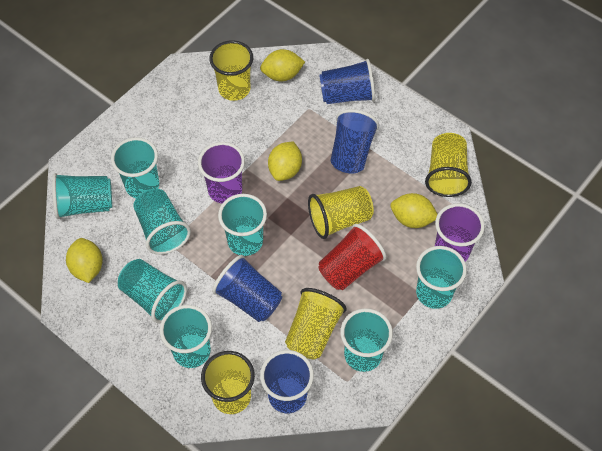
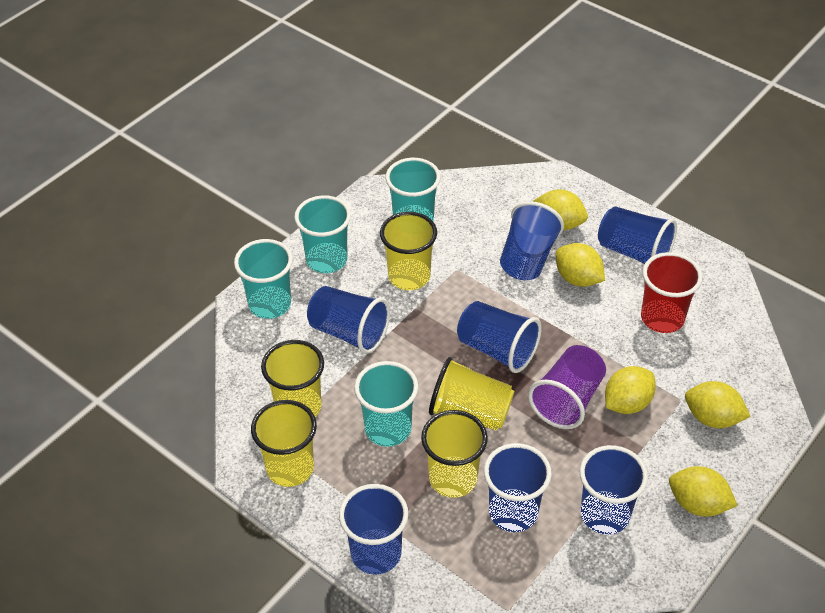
blue cup: 4 -> 7
purple cup: 2 -> 1
turquoise cup: 8 -> 4
yellow lemon: 4 -> 5

